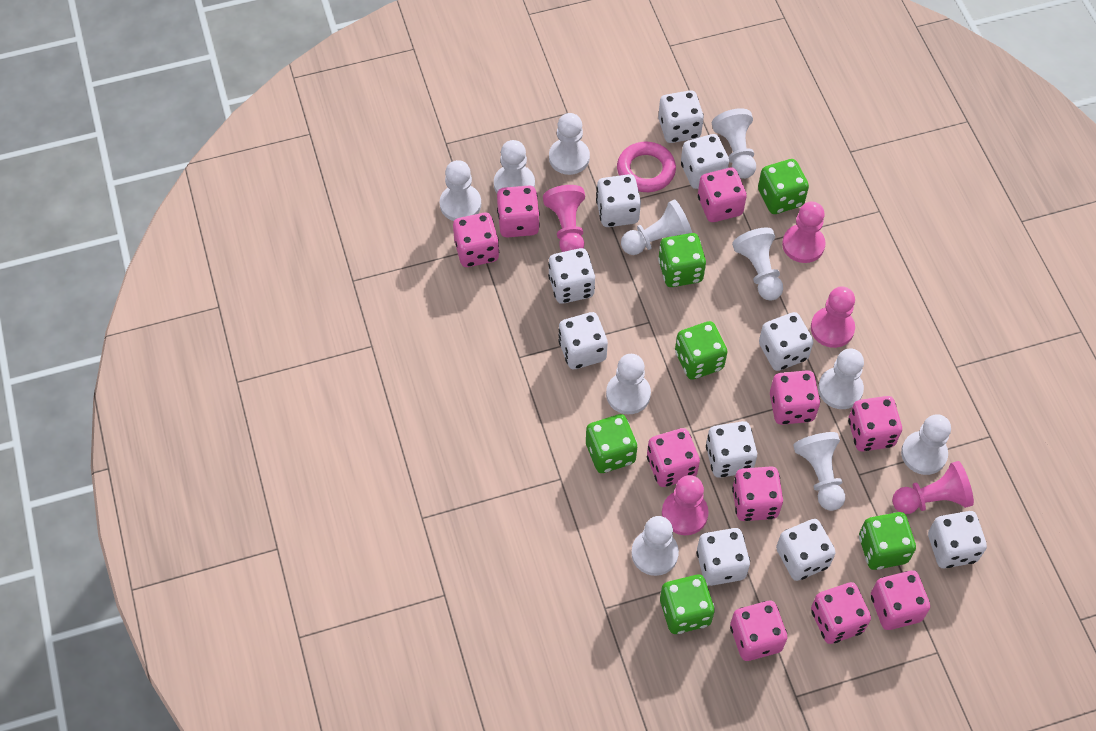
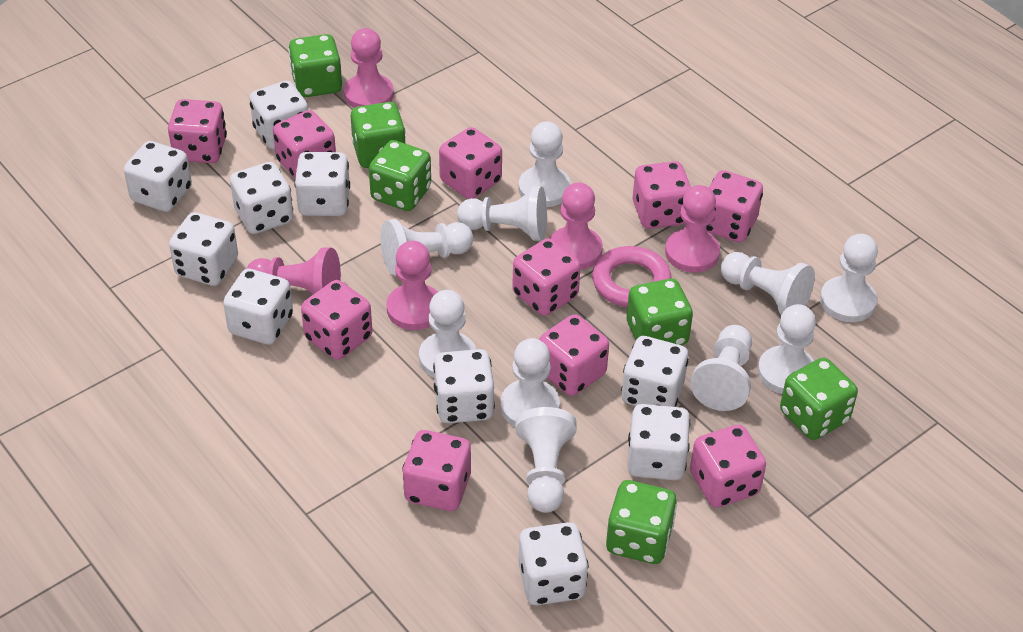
white pawn: 11 -> 10

